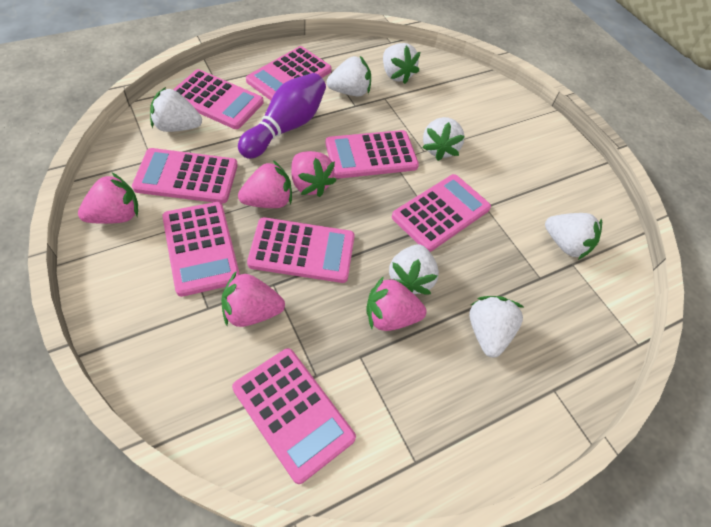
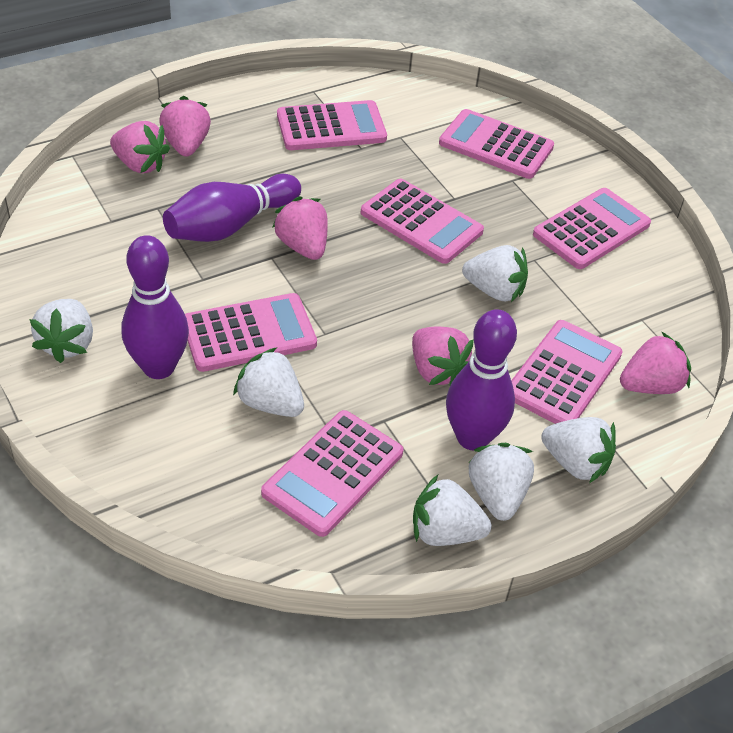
pink calculator: 8 -> 7
purple bowling pin: 1 -> 3
white strawberry: 7 -> 6

